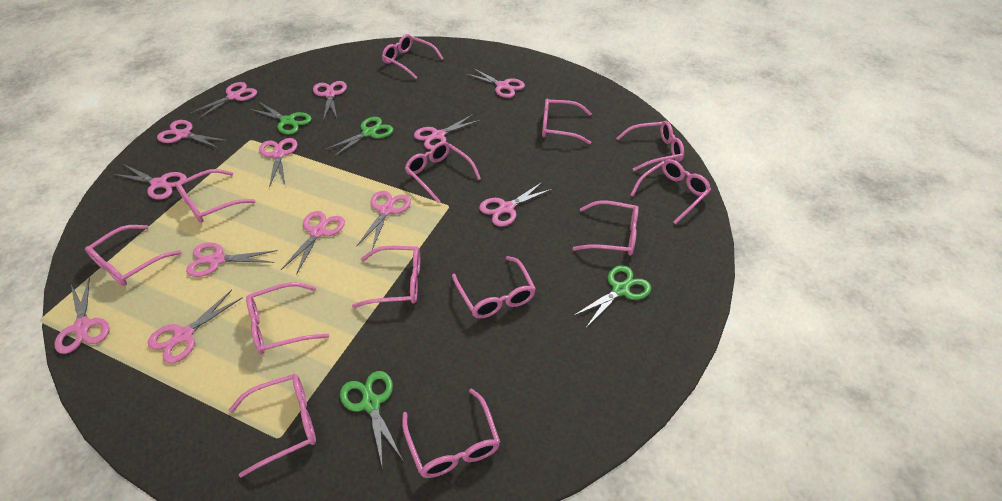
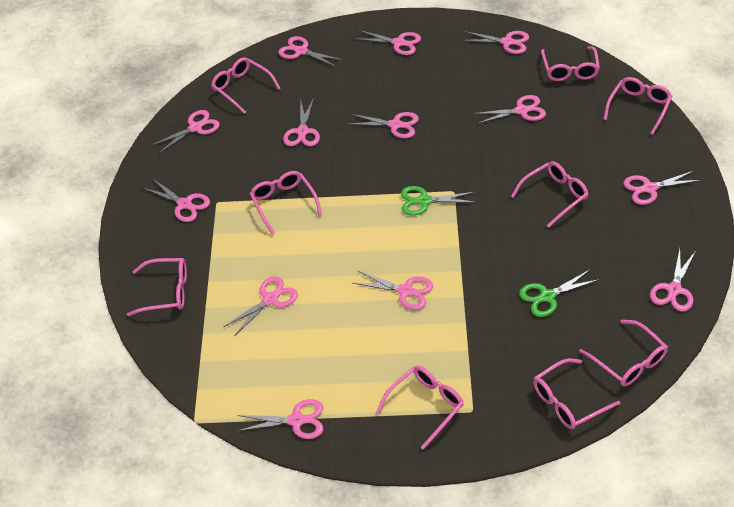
green scissors: 4 -> 2
pink glasses: 13 -> 9

